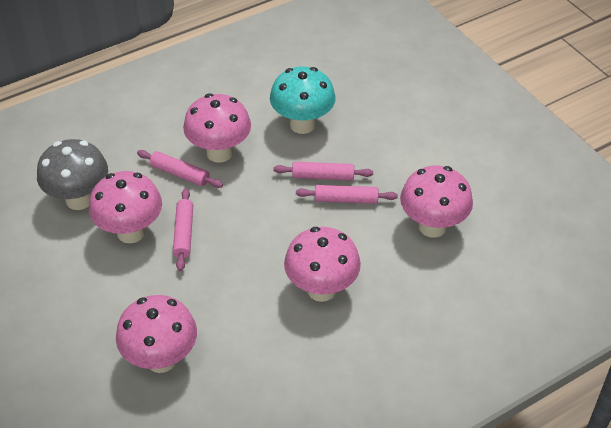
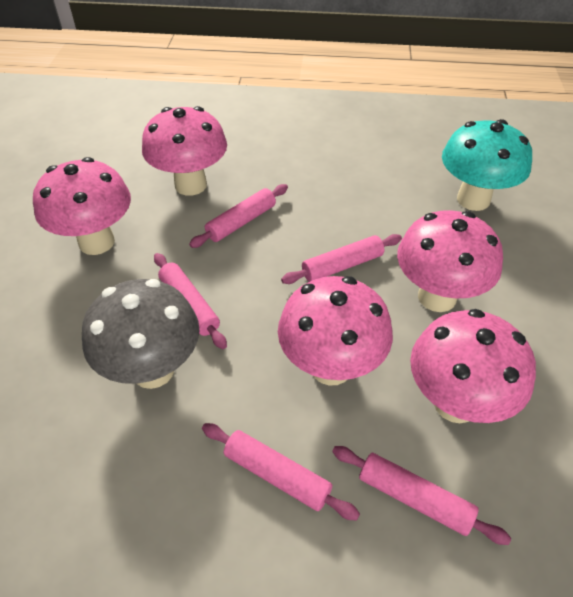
pink rolling pin: 4 -> 5

